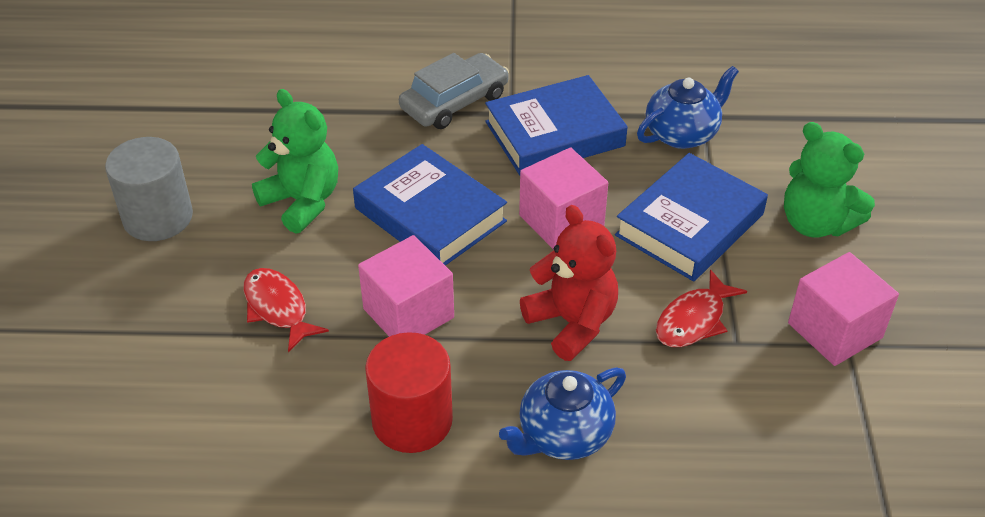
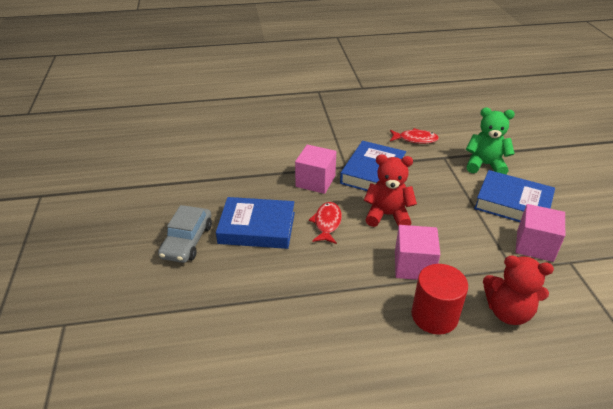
blue teapot: 2 -> 0
green teddy bear: 2 -> 1
grey cylinder: 1 -> 0
red teddy bear: 1 -> 2

